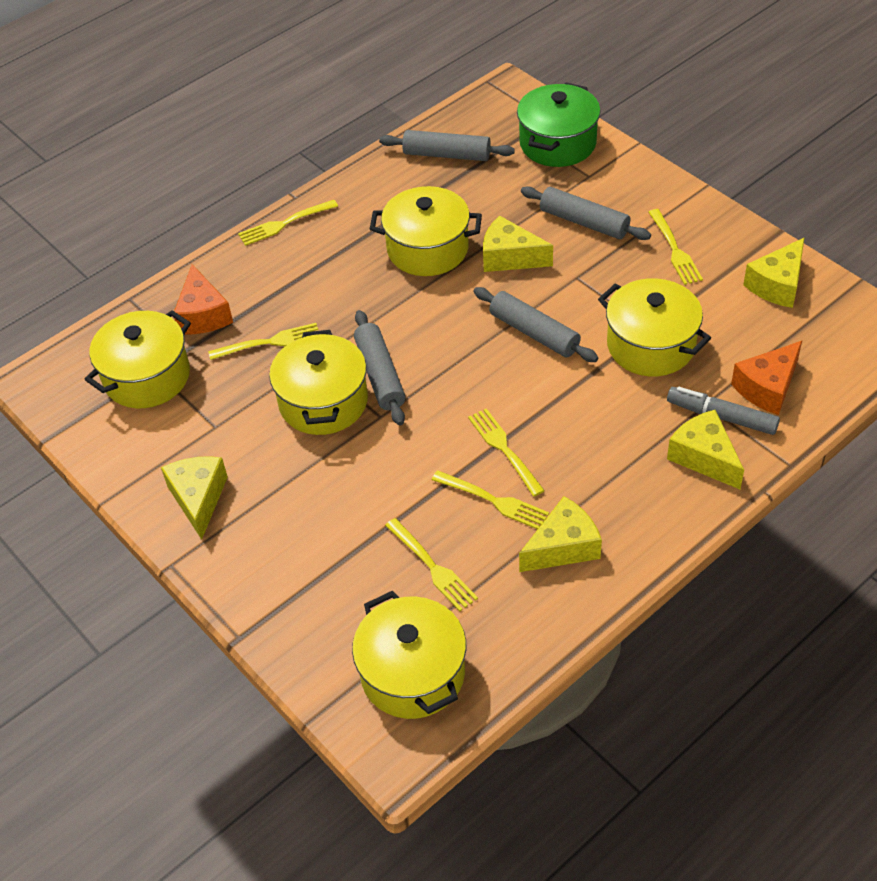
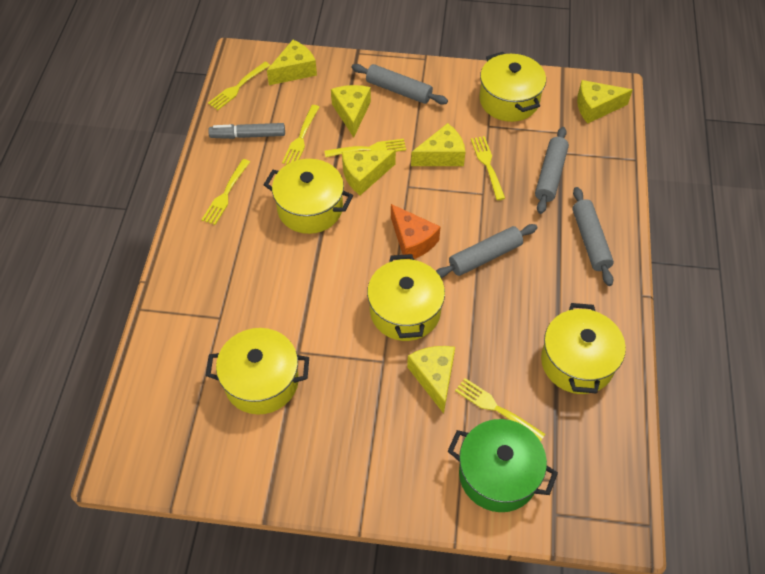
orange cheese: 2 -> 1
yellow cheese: 5 -> 6

